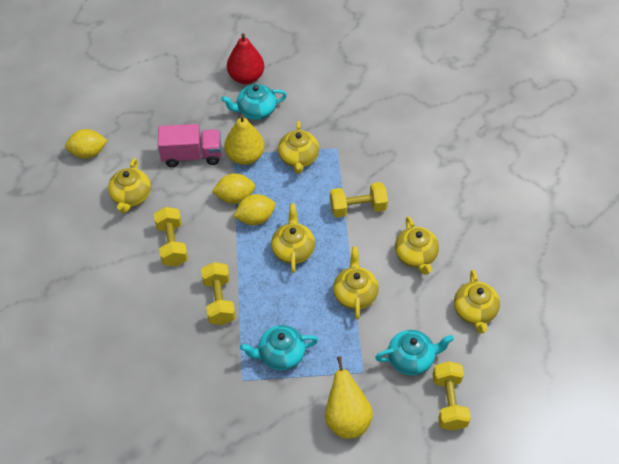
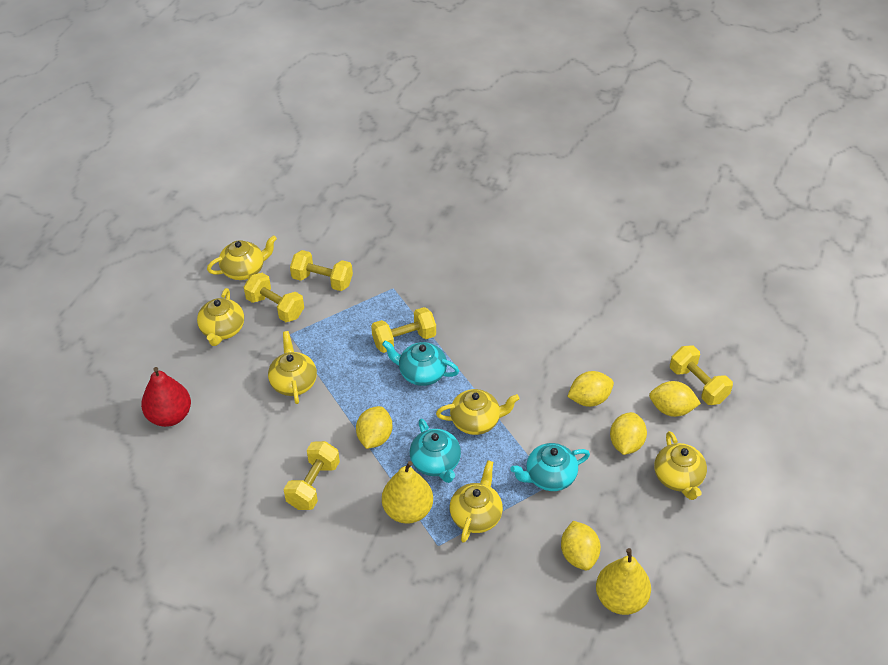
pink truck: 1 -> 0
yellow dumbbell: 4 -> 5
yellow lemon: 3 -> 5

